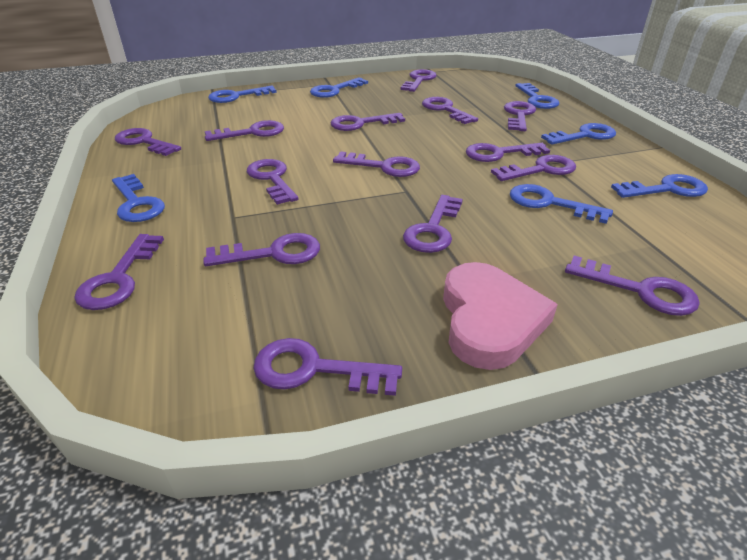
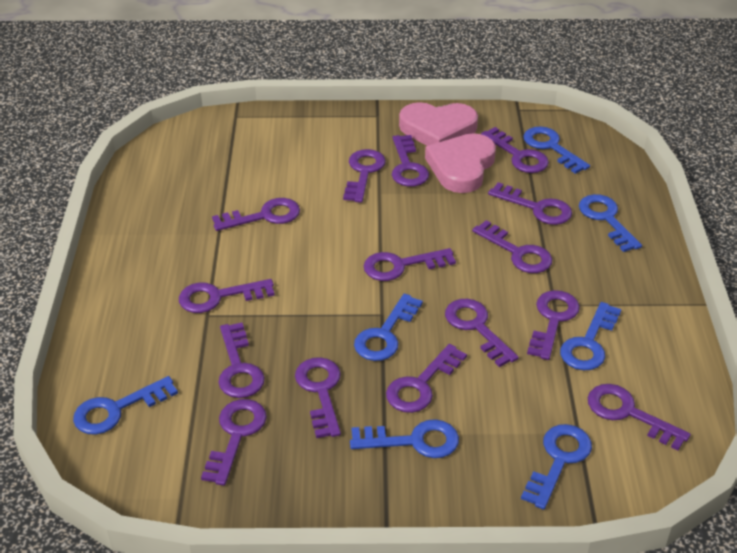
pink heart: 1 -> 2

